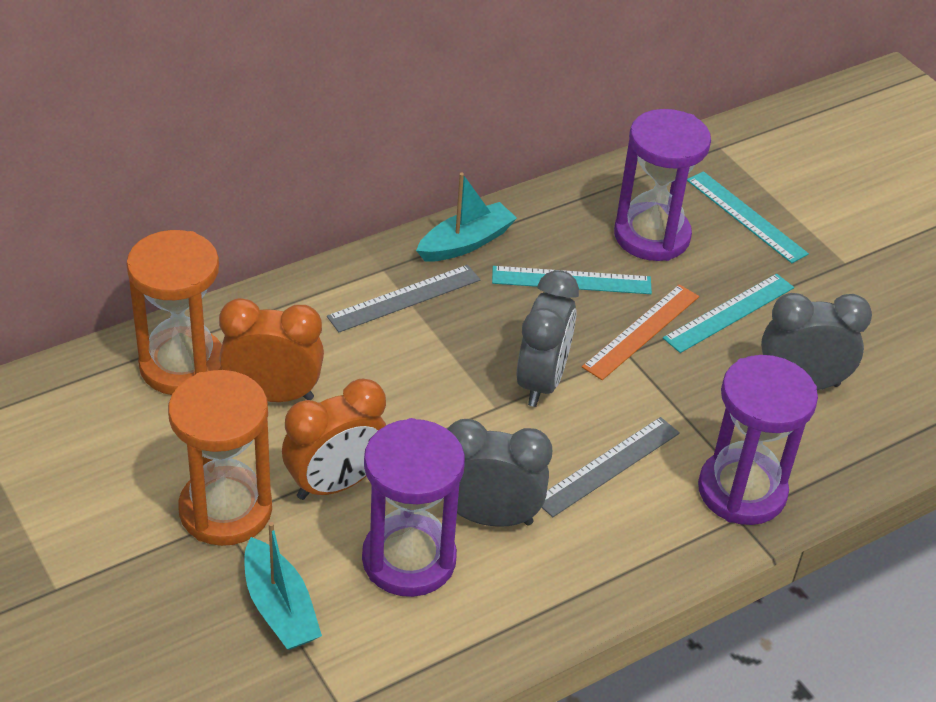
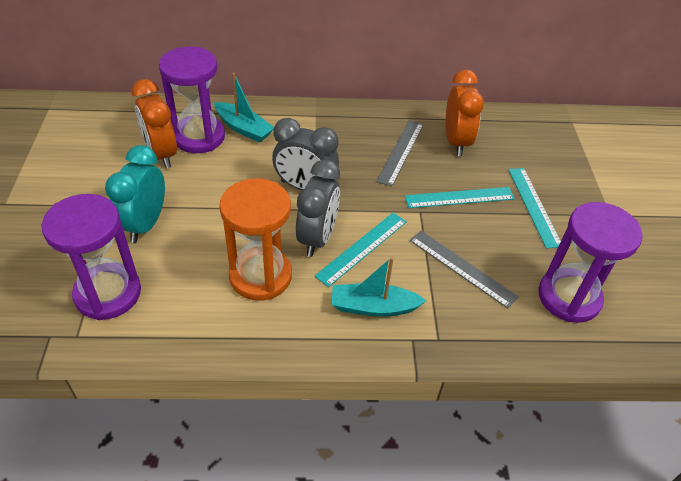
grey clock: 3 -> 2
orange hourglass: 2 -> 1
orange ruler: 1 -> 0
turquoise clock: 0 -> 1

